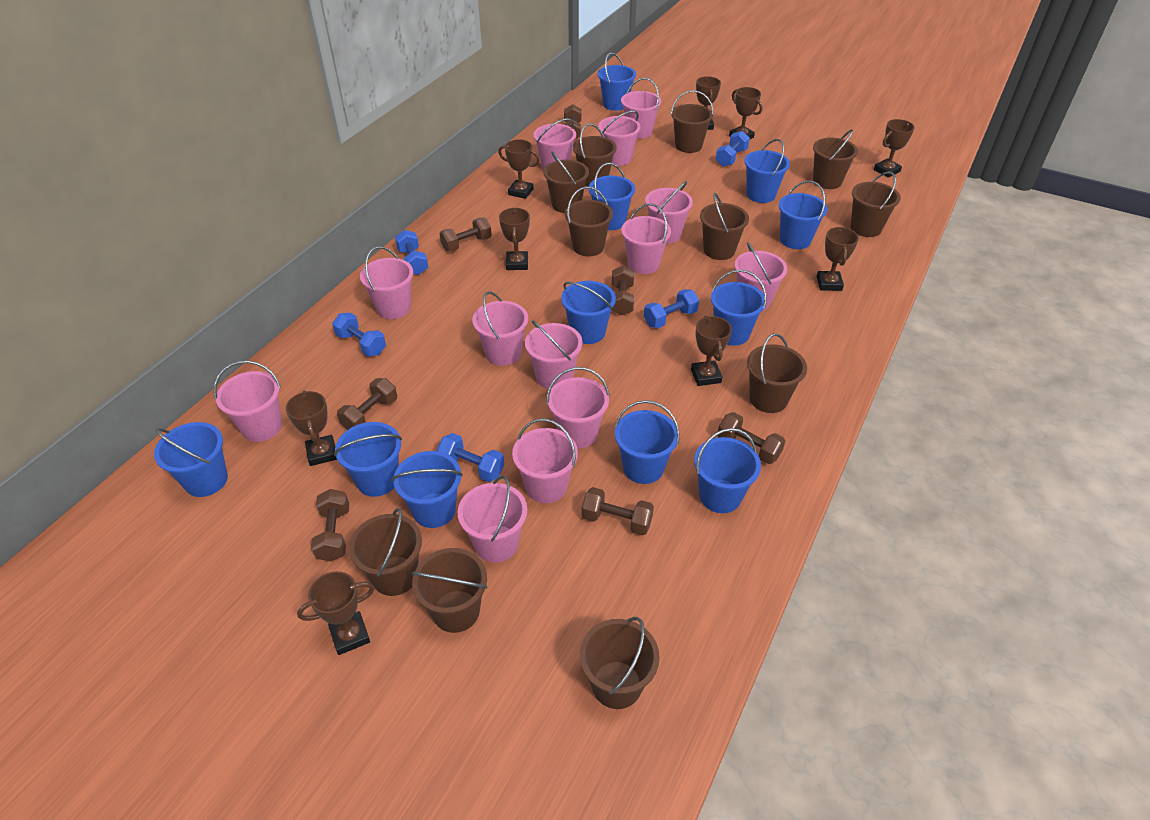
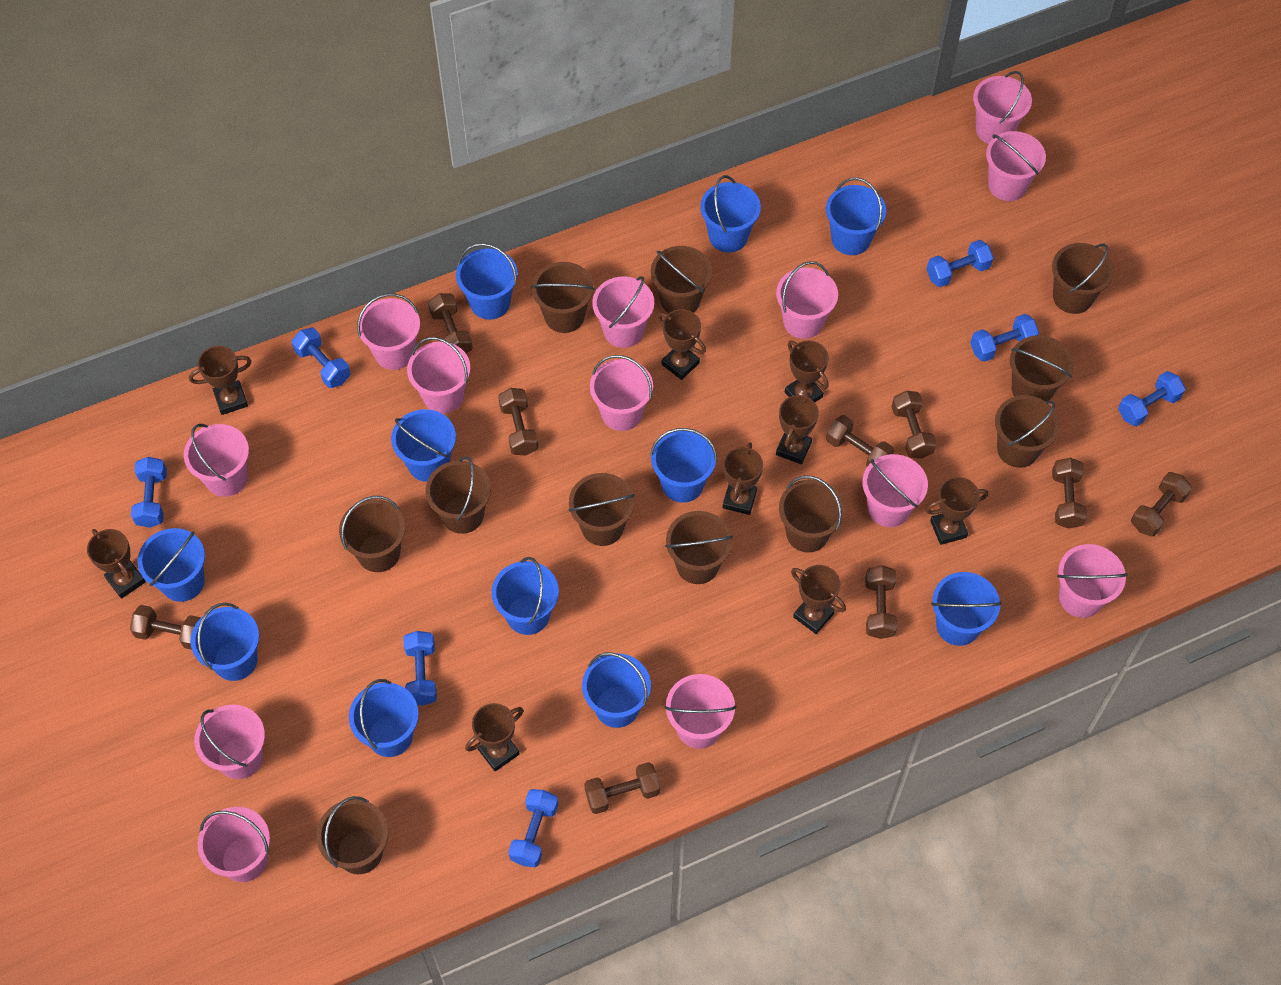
blue dumbbell: 5 -> 7
brown dumbbell: 7 -> 9

